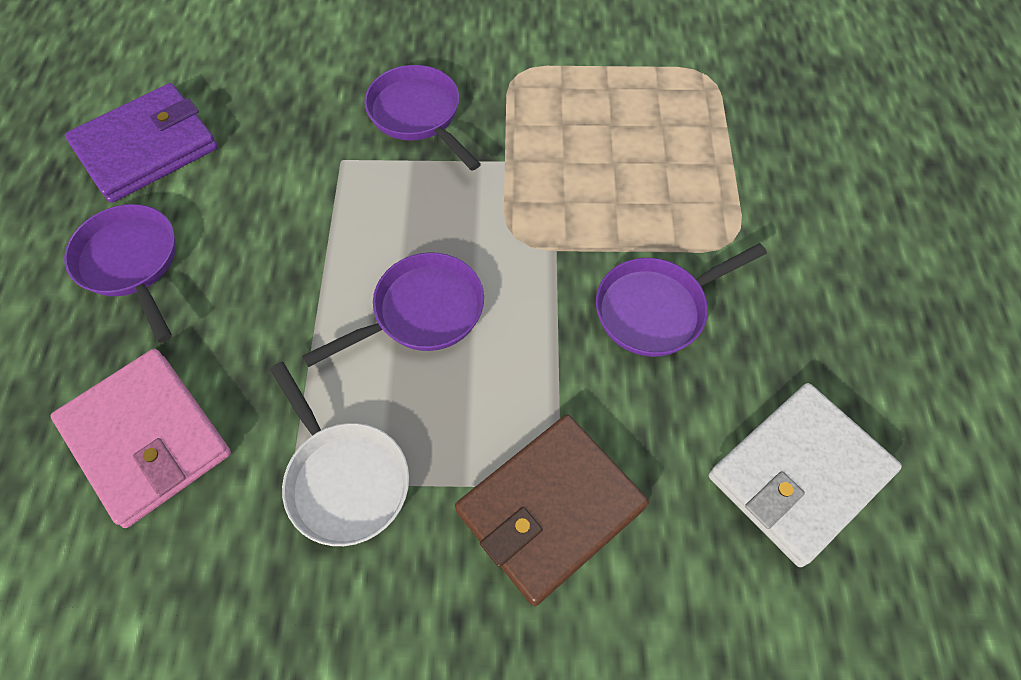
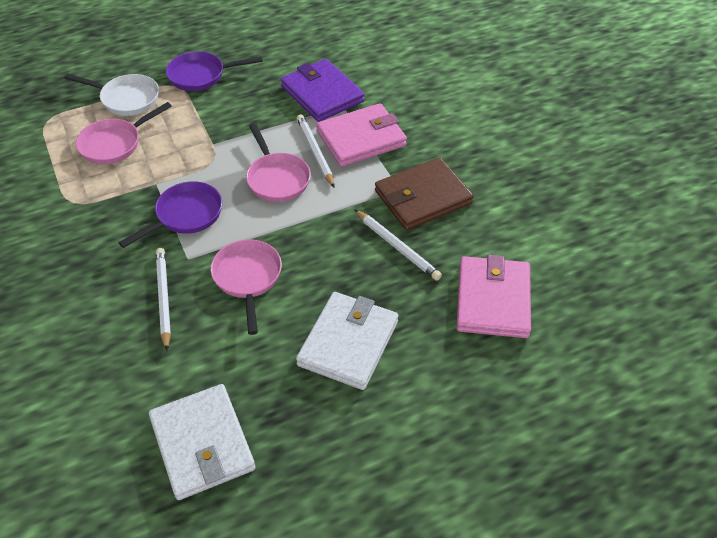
pink pan: 0 -> 3
pink wallet: 1 -> 2
purple pan: 4 -> 2
white pencil: 0 -> 3
white wallet: 1 -> 2

